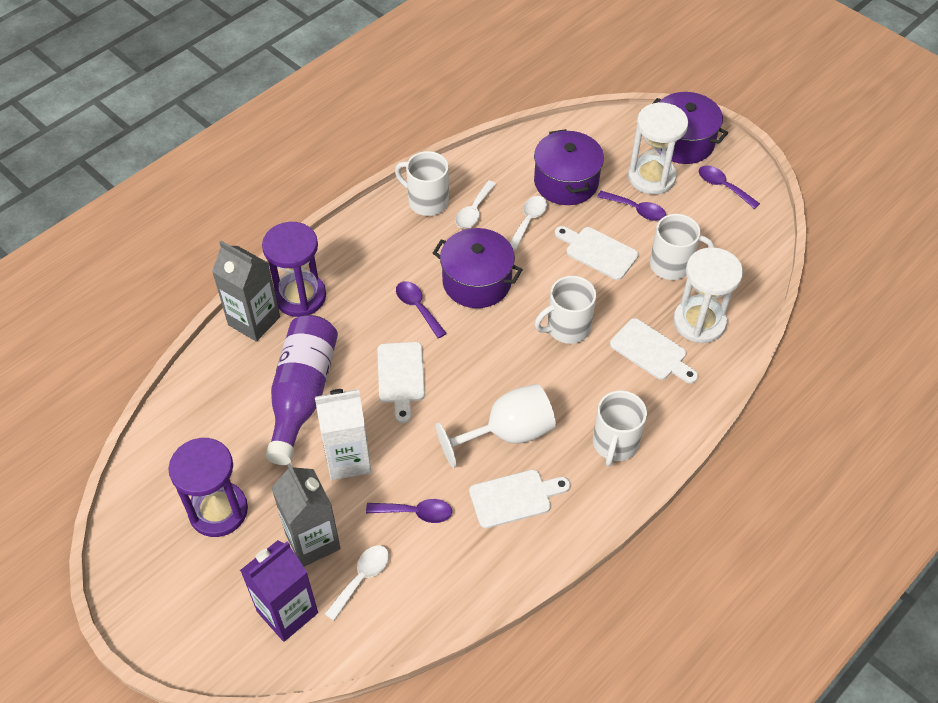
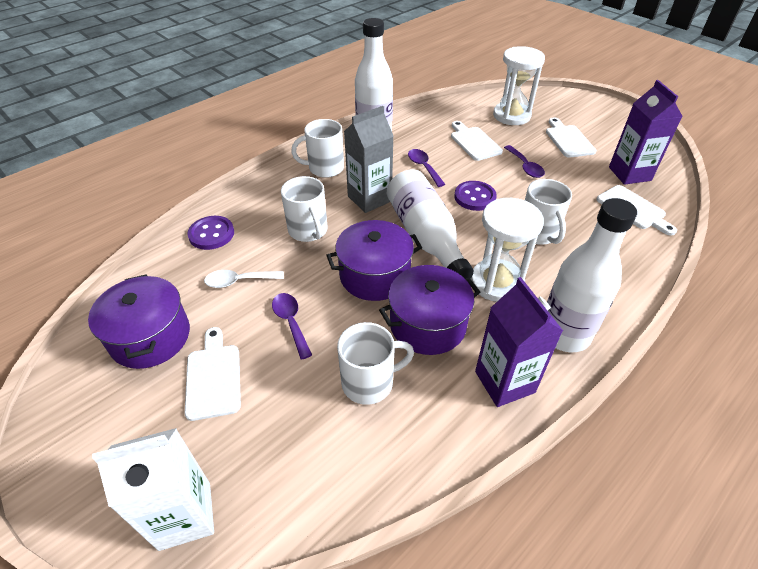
grey carton: 2 -> 1
purple bottle: 1 -> 0
purple button: 0 -> 2
purple carton: 1 -> 2
purple hourglass: 2 -> 0
purple spoon: 4 -> 3
white bottle: 0 -> 3
white goblet: 1 -> 0
white spoon: 3 -> 1

